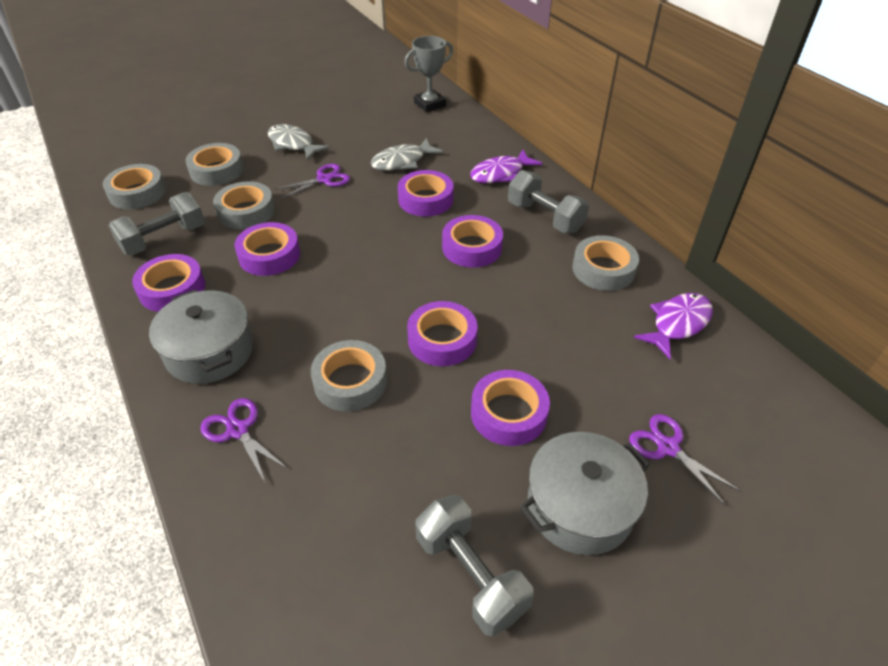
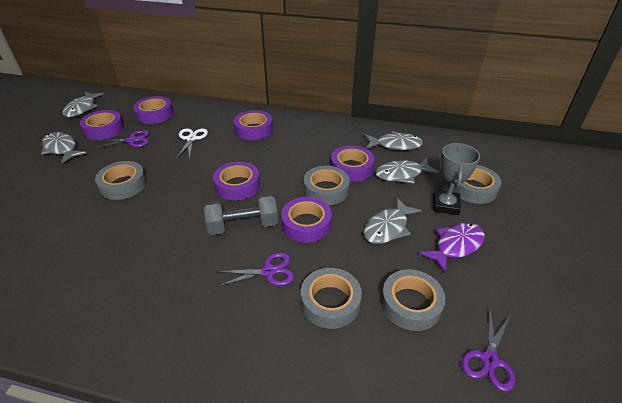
grey dumbbell: 3 -> 1
grey fish: 2 -> 5
grey pot: 2 -> 0
purple fish: 2 -> 1
white scissors: 0 -> 1

